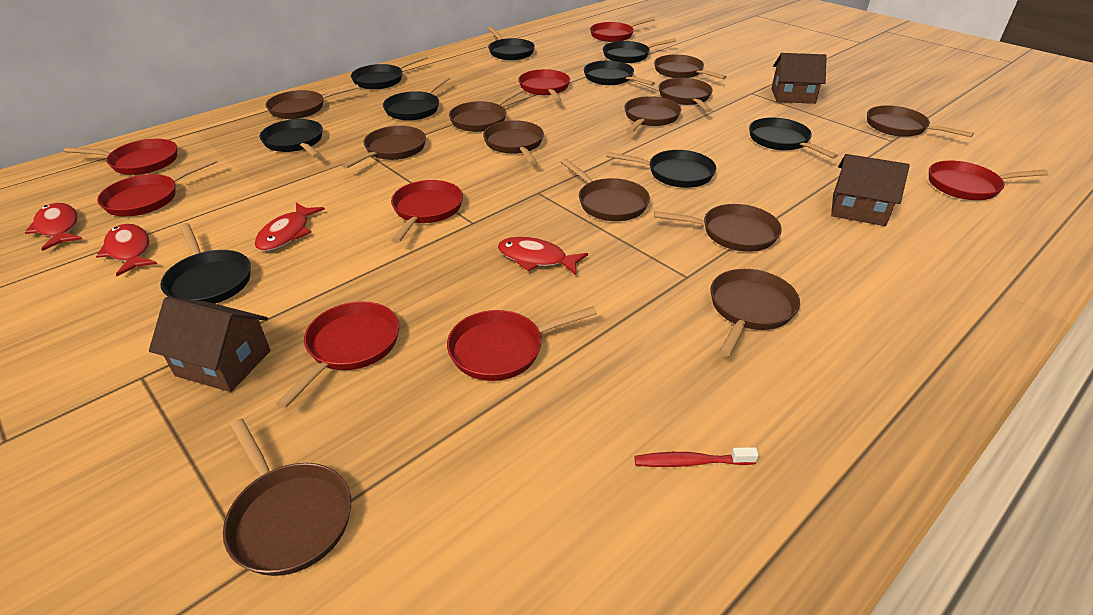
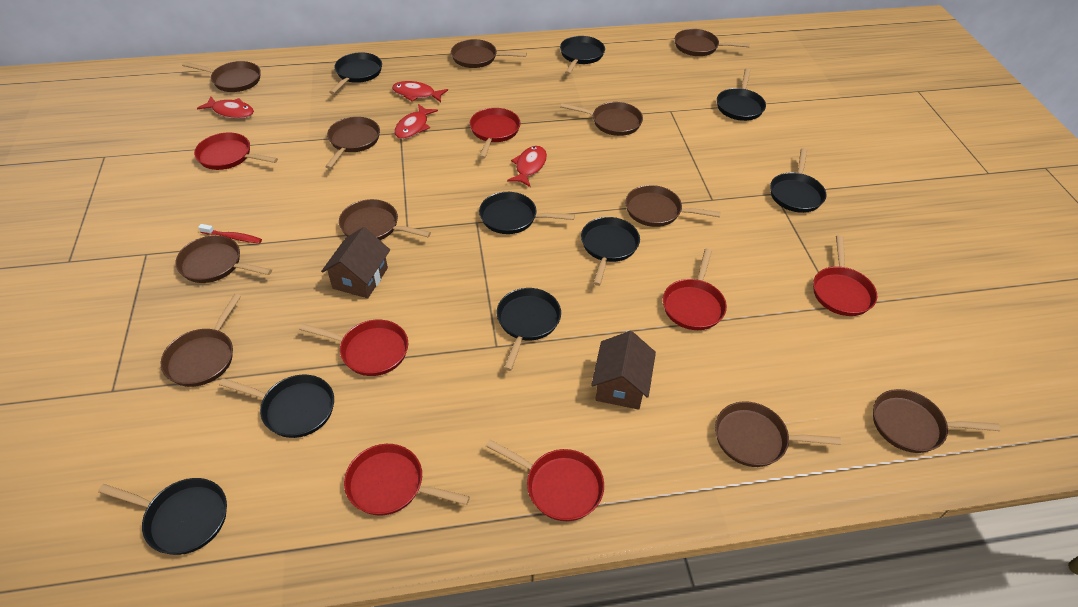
brown house: 3 -> 2
brown pan: 12 -> 11
red pan: 8 -> 7

